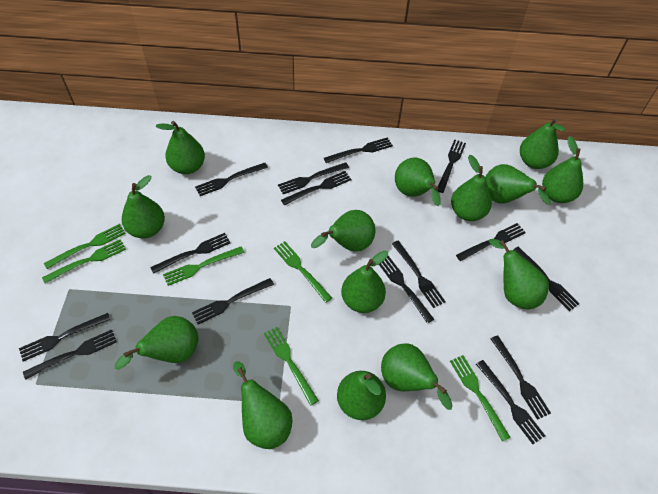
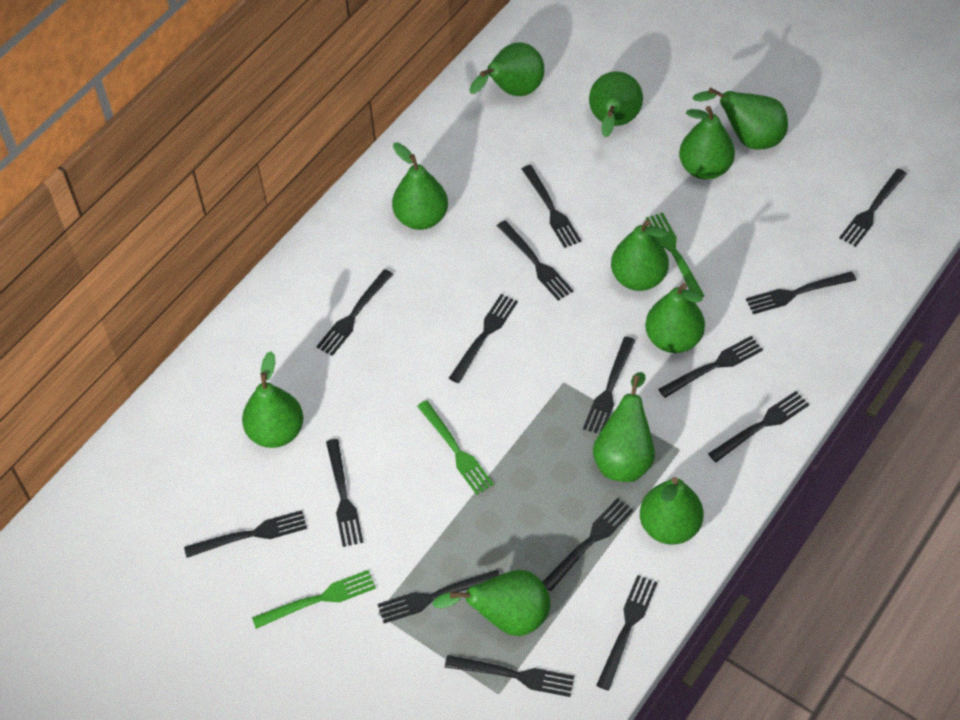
green fork: 6 -> 3
green pear: 14 -> 11

